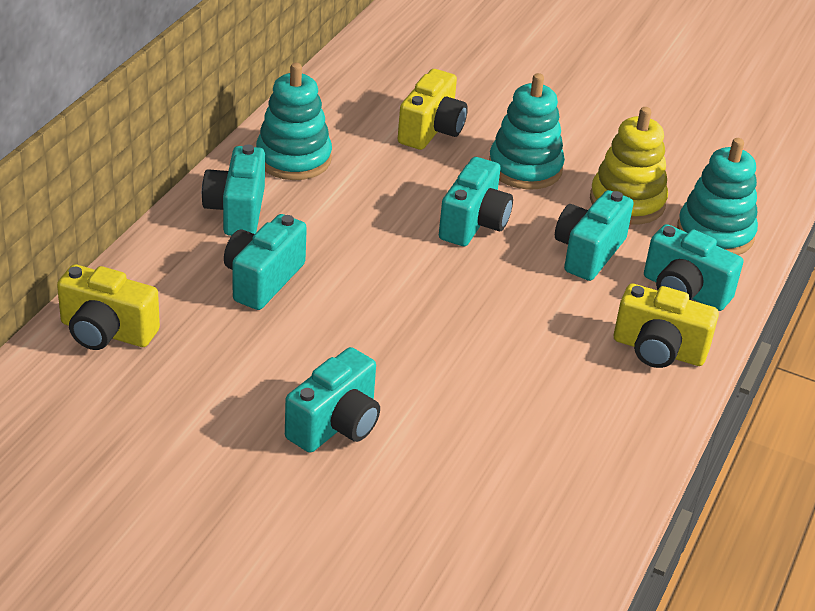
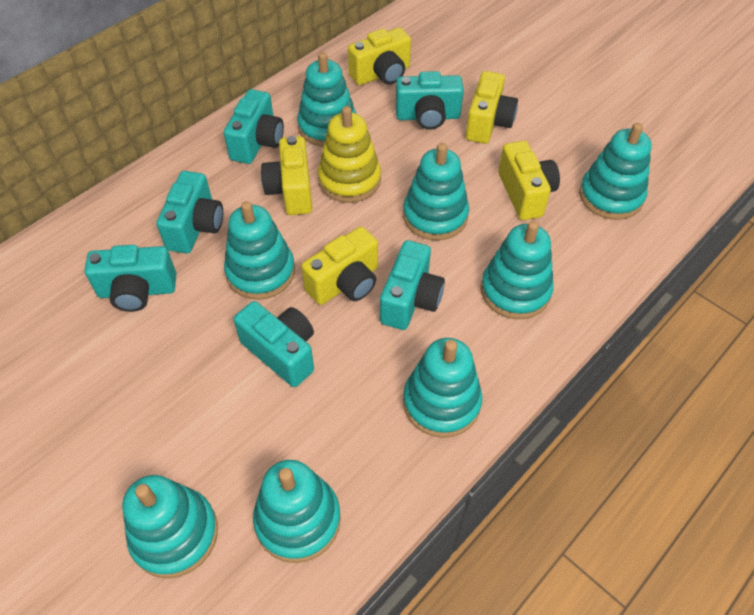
turquoise stacking toy: 3 -> 8
yellow camera: 3 -> 5

